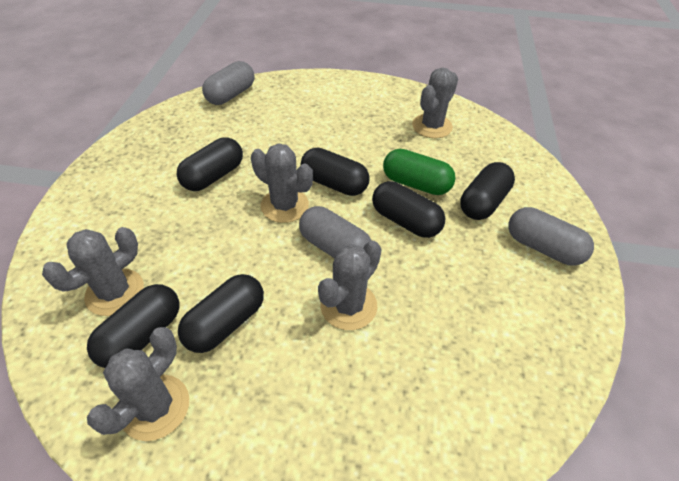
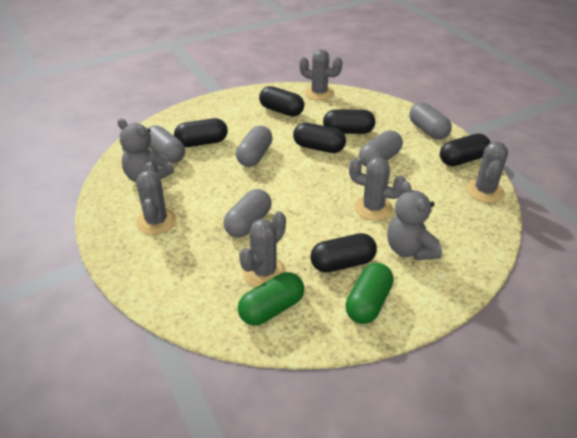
green capsule: 1 -> 2
grey capsule: 3 -> 5
grey teddy bear: 0 -> 2

